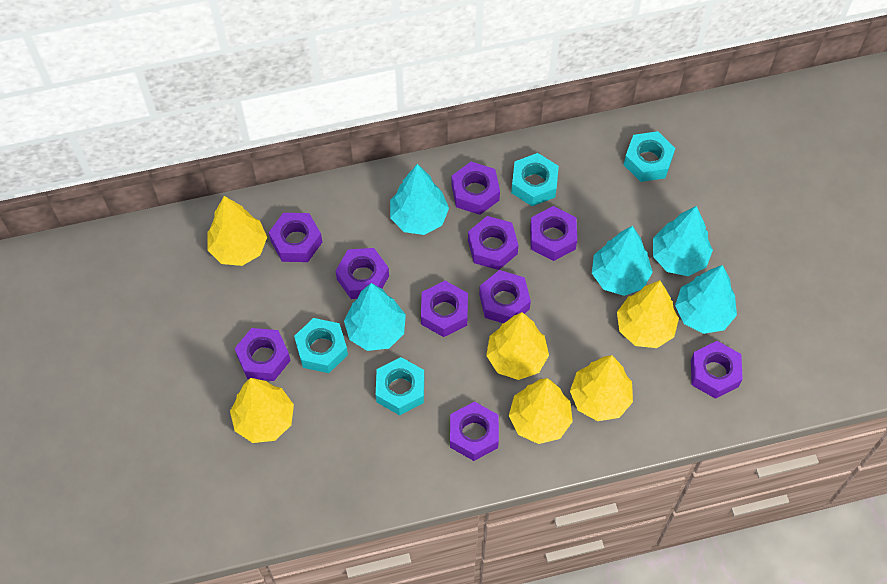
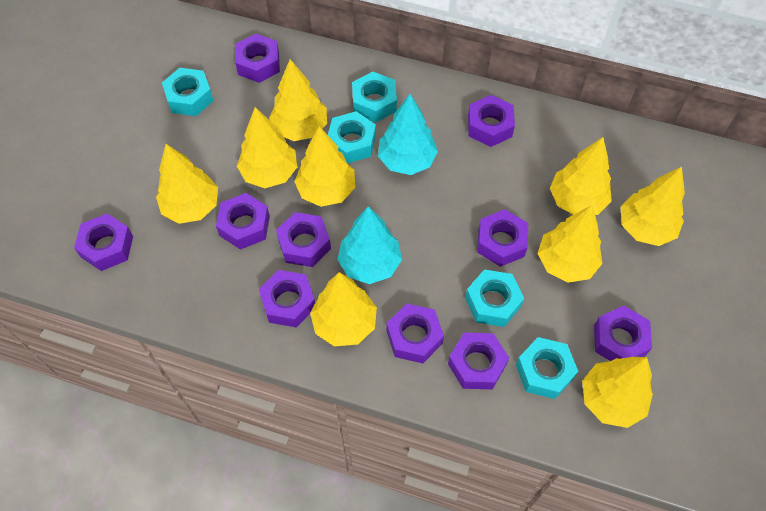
turquoise nut: 4 -> 5
turquoise tree: 5 -> 2
yellow tree: 6 -> 9

